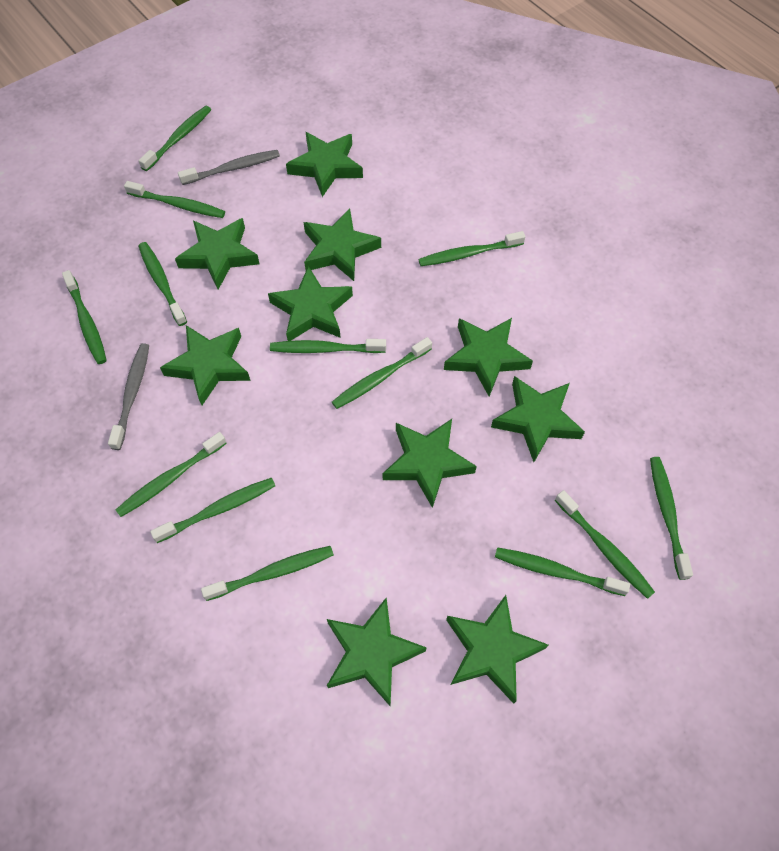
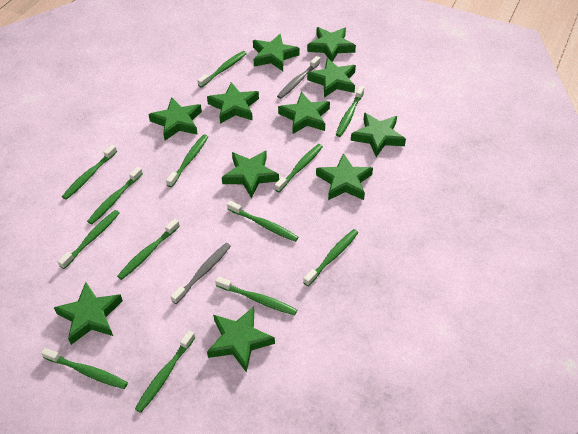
green star: 10 -> 11

